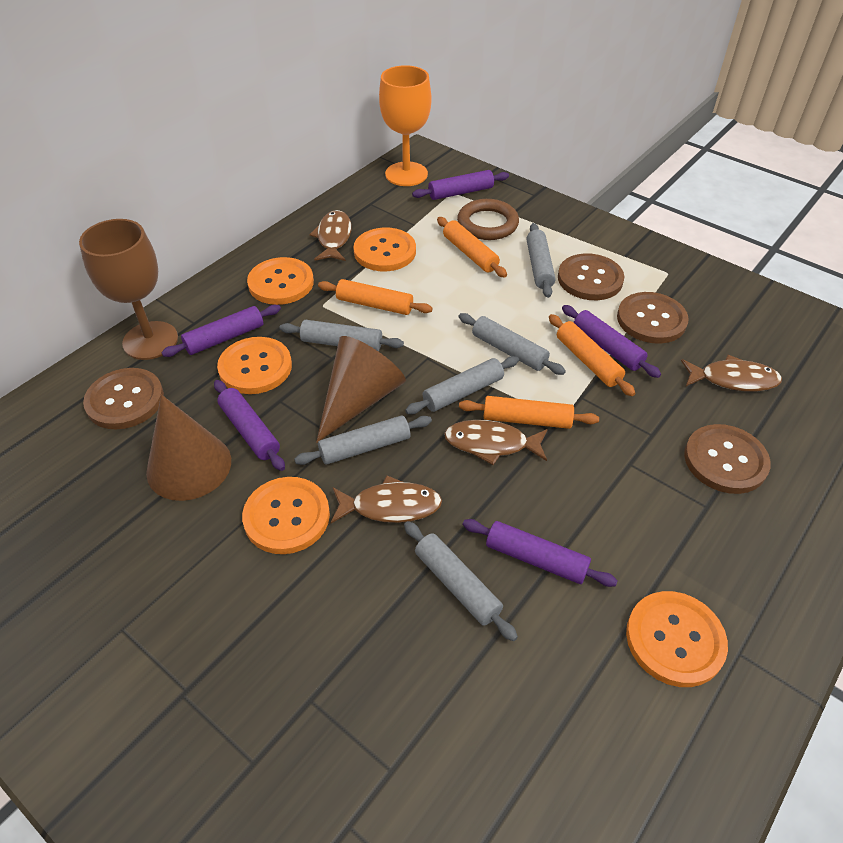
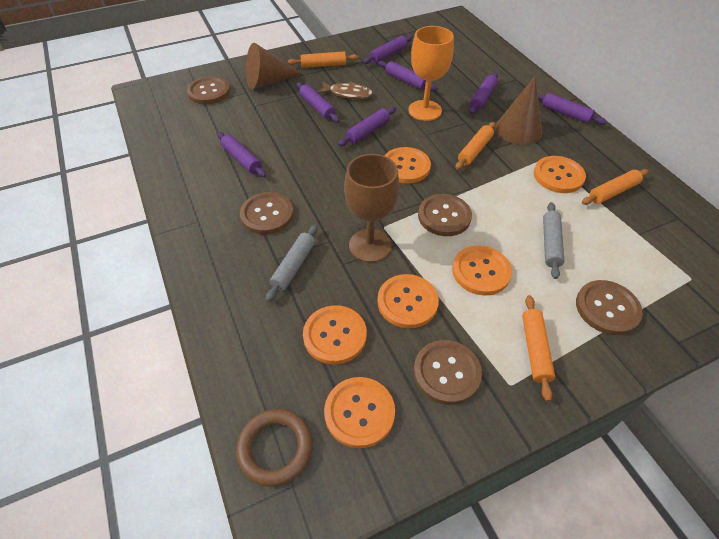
brown button: 4 -> 5
brown fish: 4 -> 1
grey rolling pin: 6 -> 2
orange button: 5 -> 6
purple rolling pin: 5 -> 7

